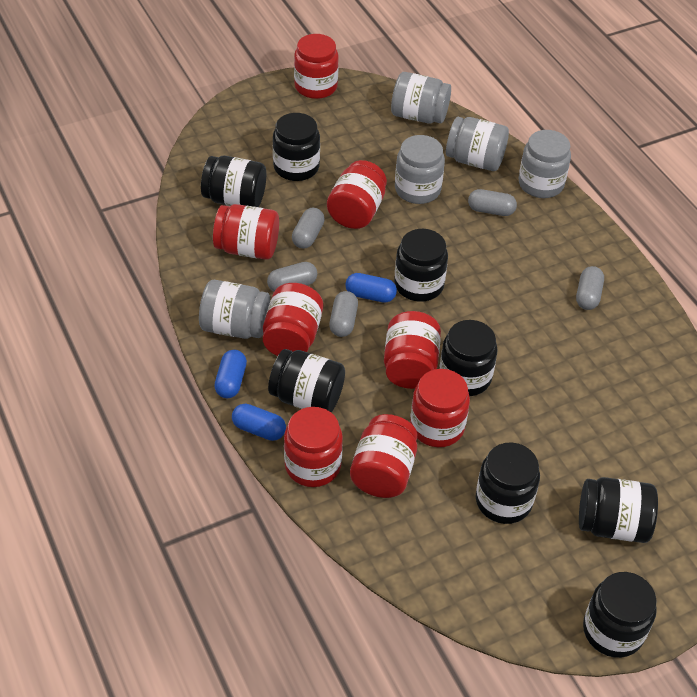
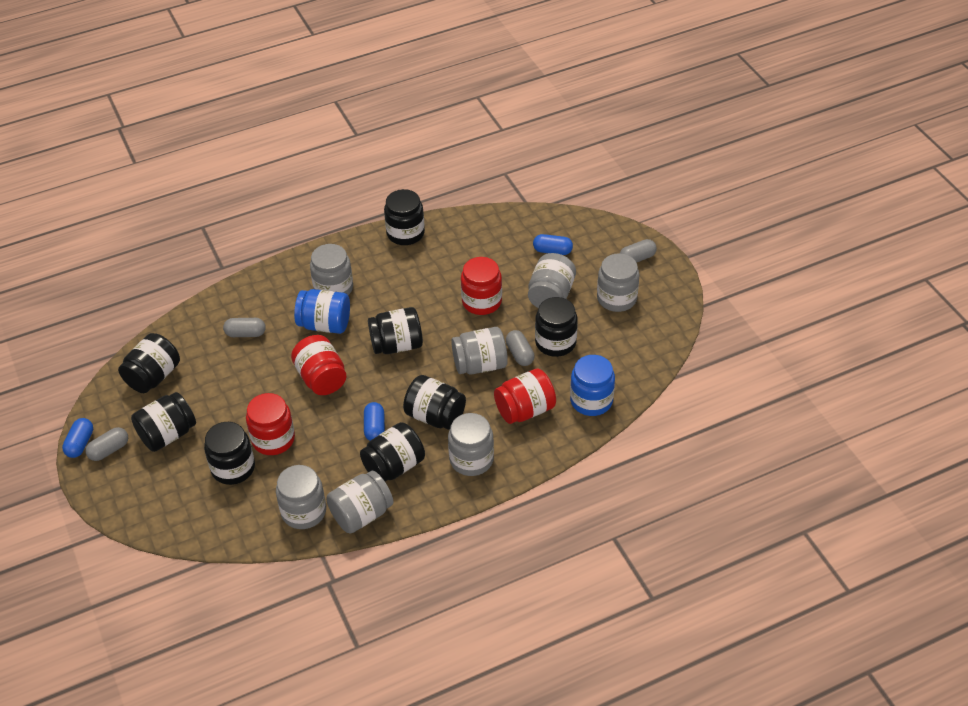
blue jar: 0 -> 2
grey capsule: 5 -> 4
grey jar: 5 -> 7
red jar: 8 -> 4

